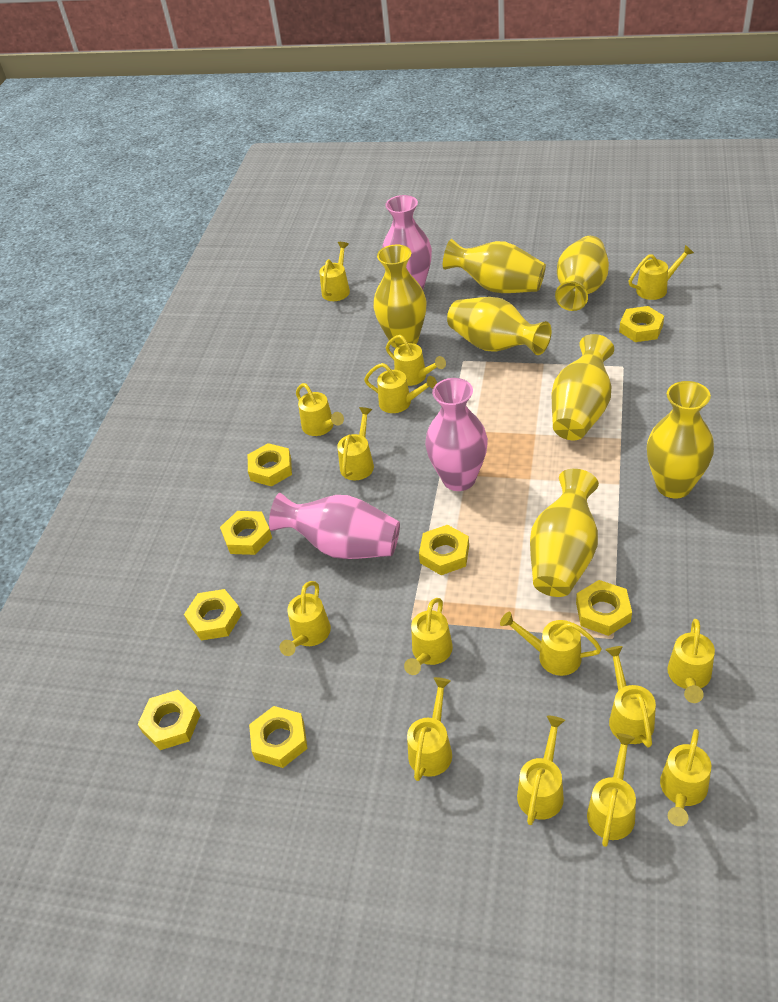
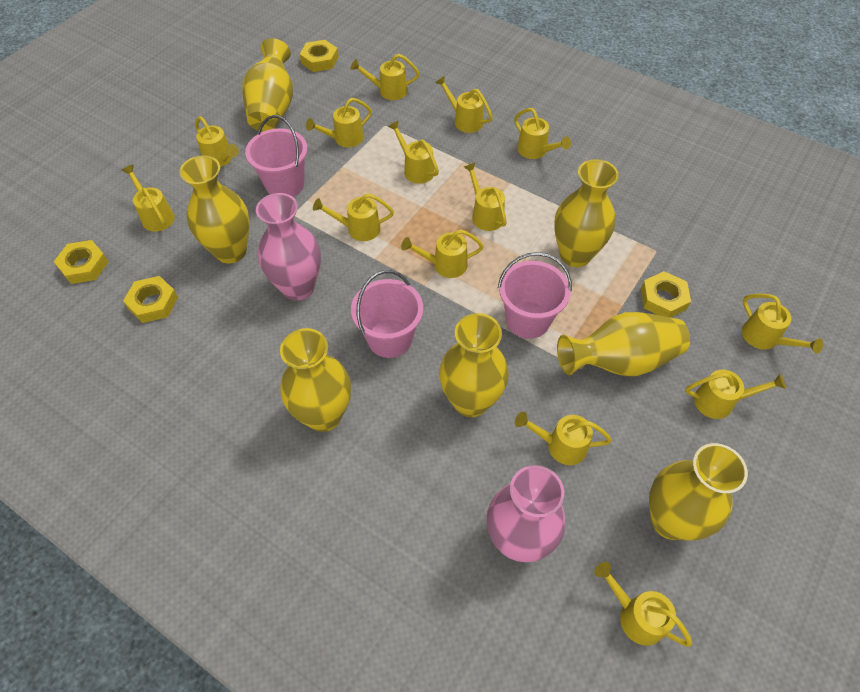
pink bucket: 0 -> 3
pink vase: 3 -> 2
yellow nut: 8 -> 4
yellow watering can: 15 -> 14

